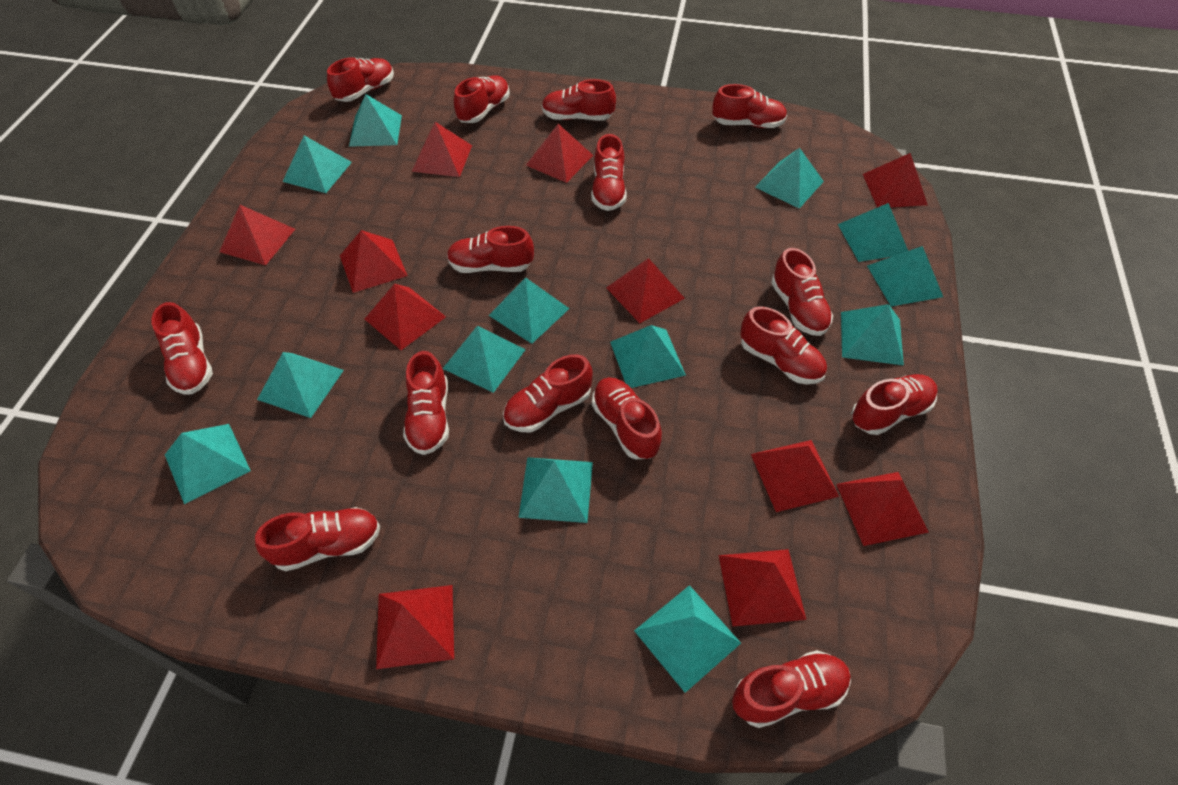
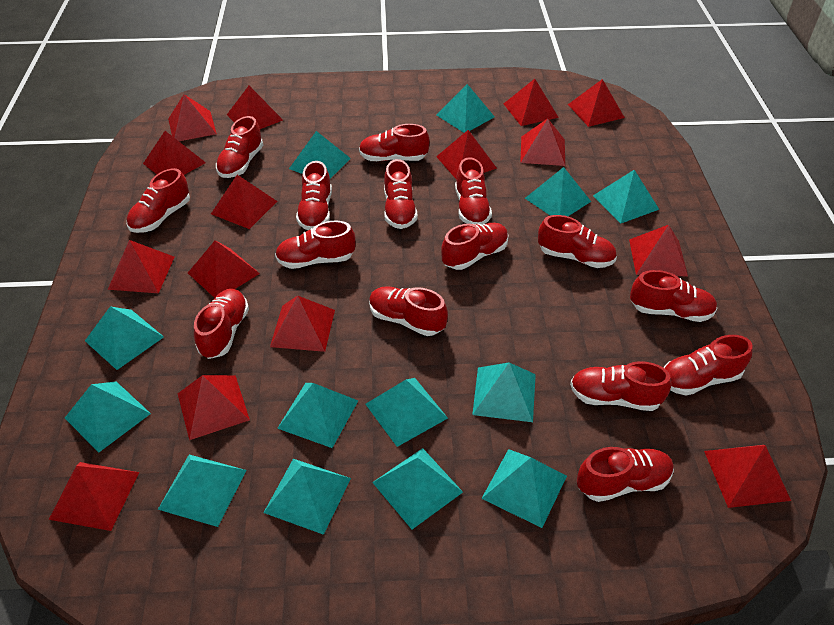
red pyramid: 11 -> 15

